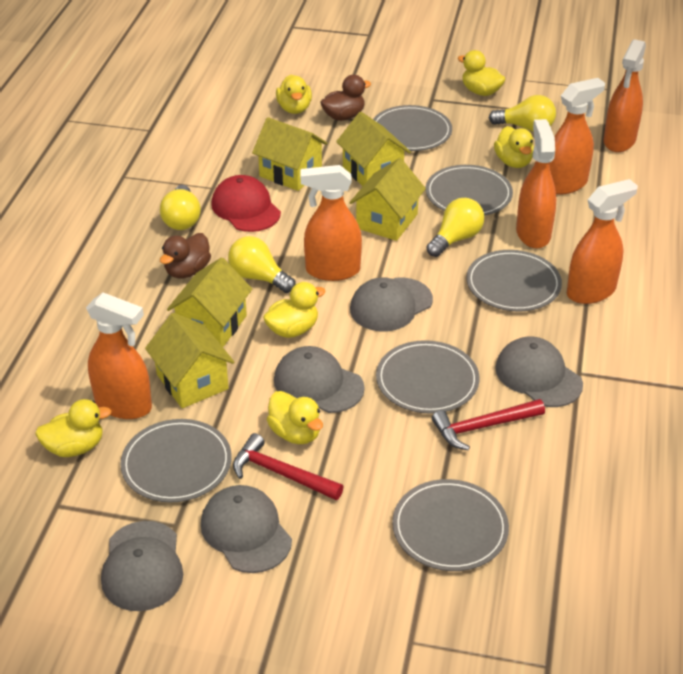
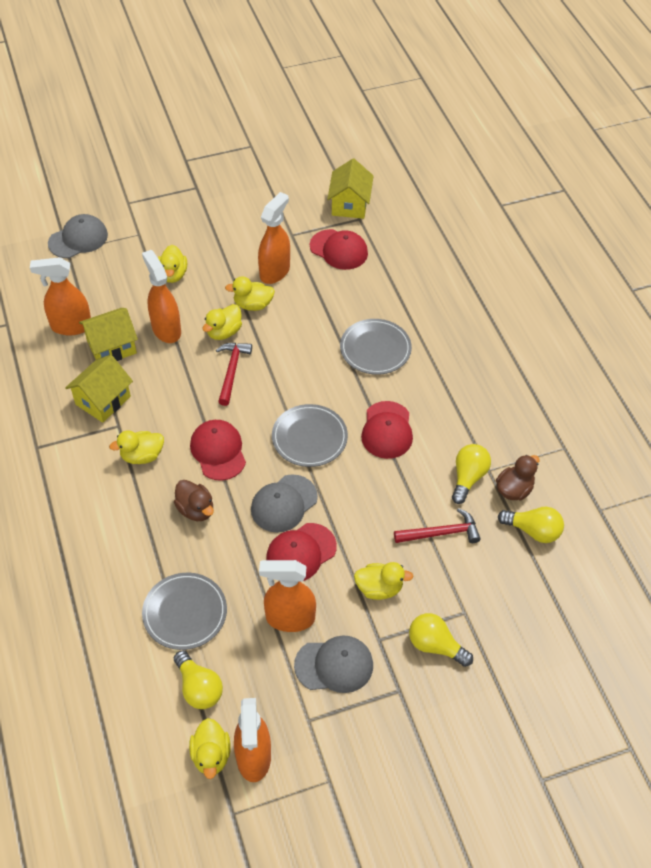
grey cap: 5 -> 3
grey plate: 6 -> 3
orange spray bottle: 6 -> 5
red cap: 1 -> 4
yellow house: 5 -> 3

